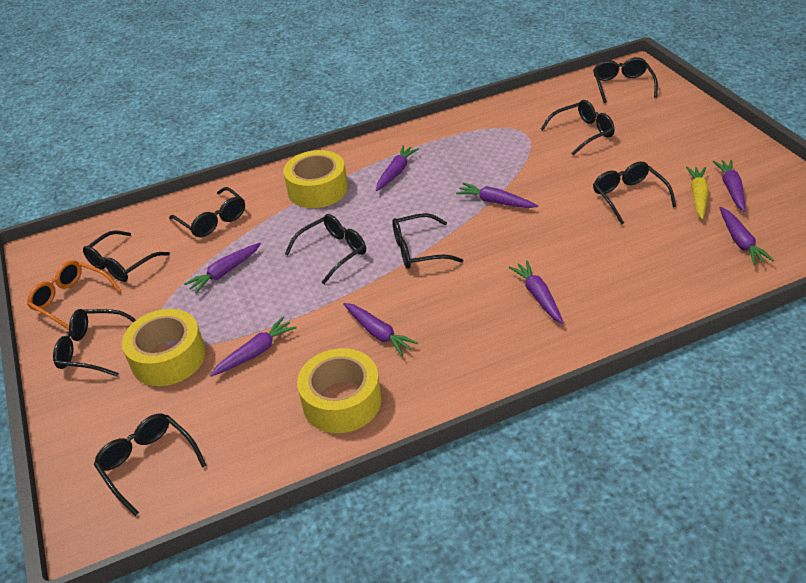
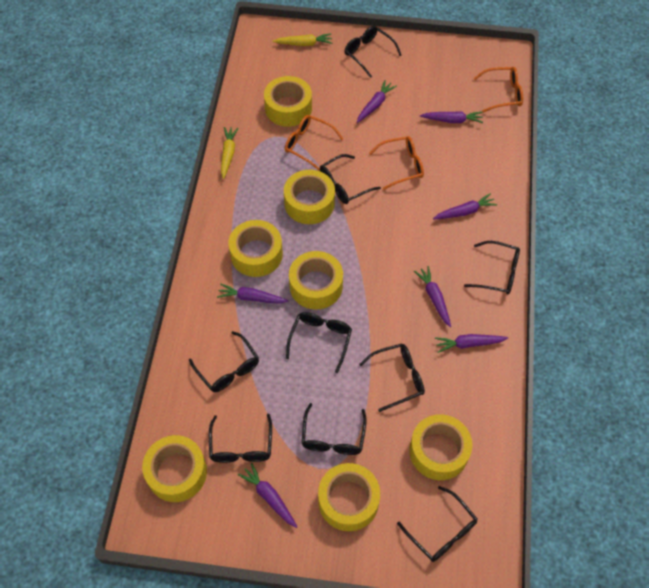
orange glasses: 1 -> 3
purple carrot: 8 -> 7
yellow carrot: 1 -> 2
yellow tape: 3 -> 7

